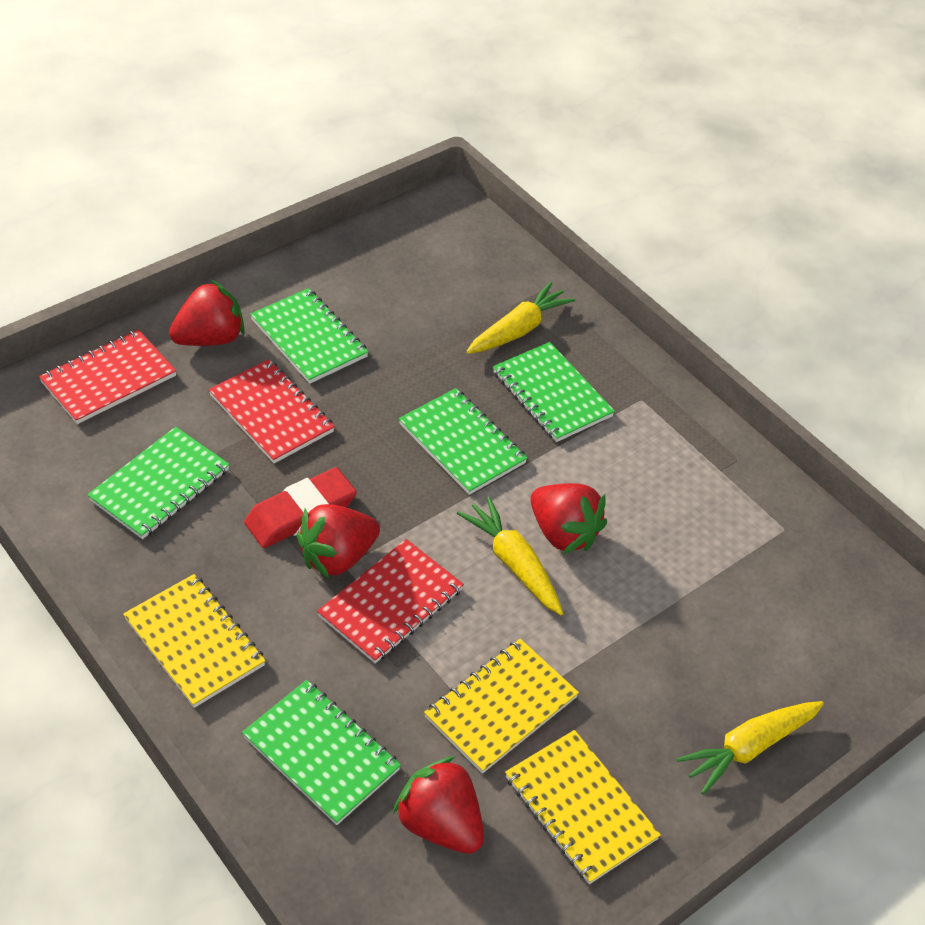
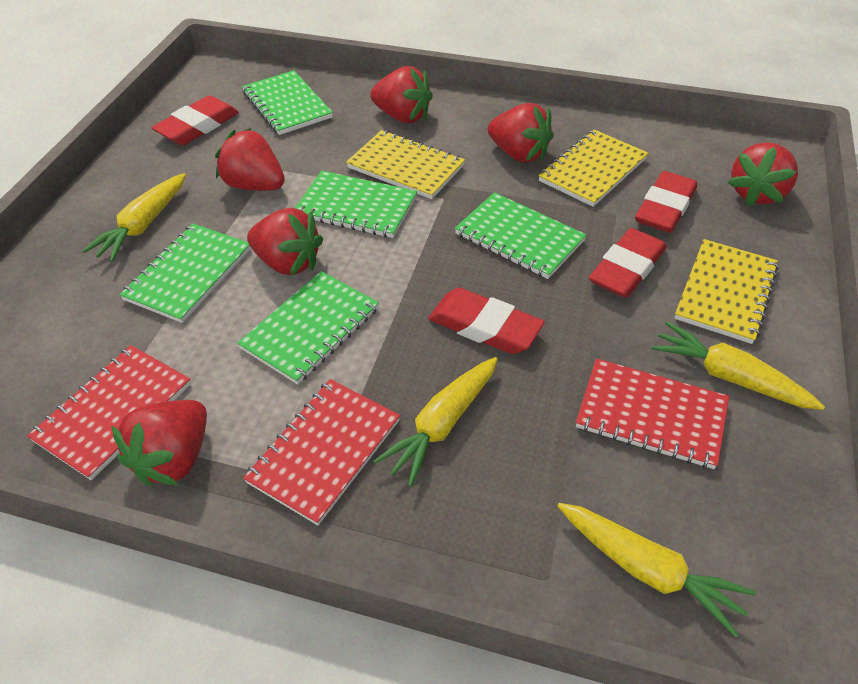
red eraser: 1 -> 4
red strawberry: 4 -> 6
yellow carrot: 3 -> 4

